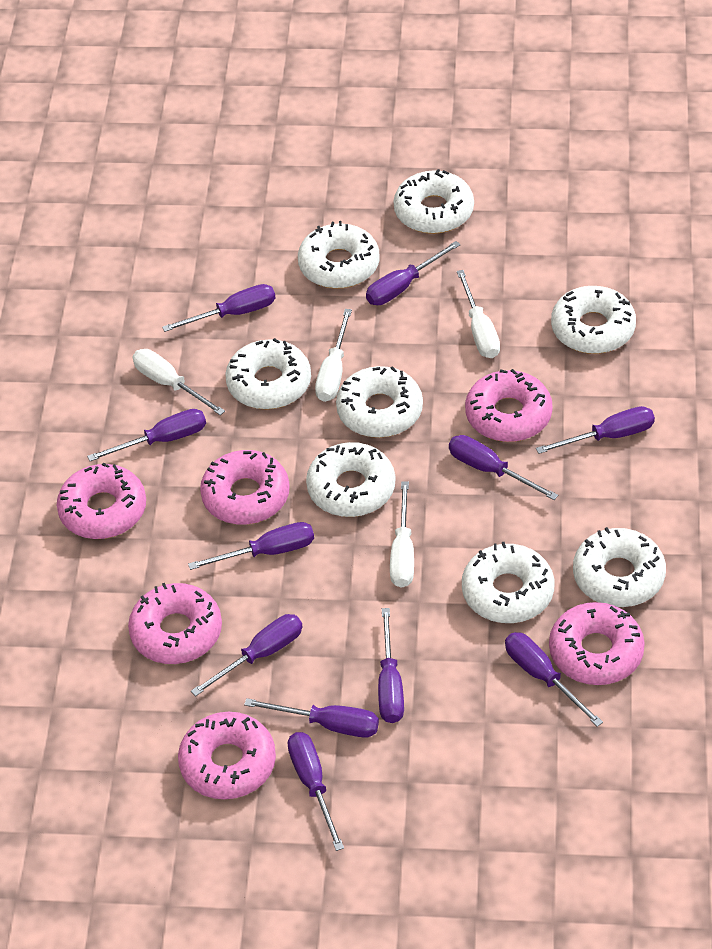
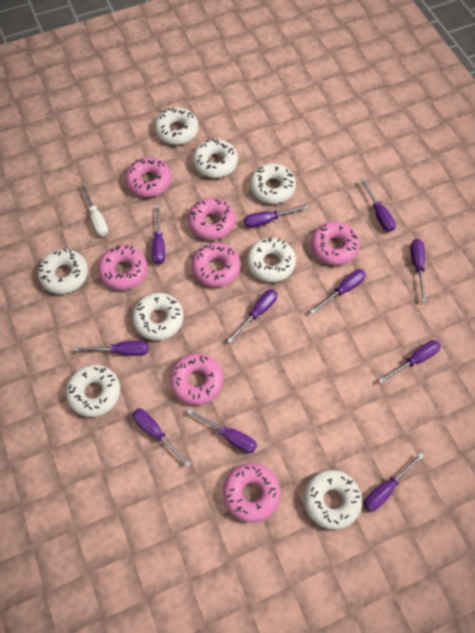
pink donut: 6 -> 7
white screwdriver: 4 -> 1

